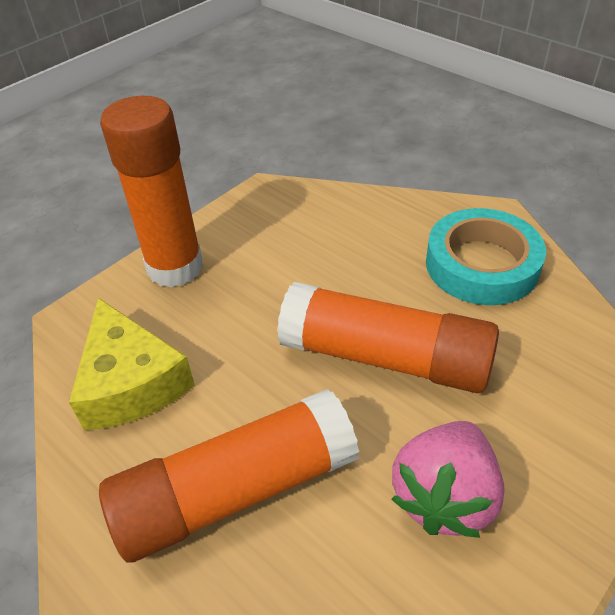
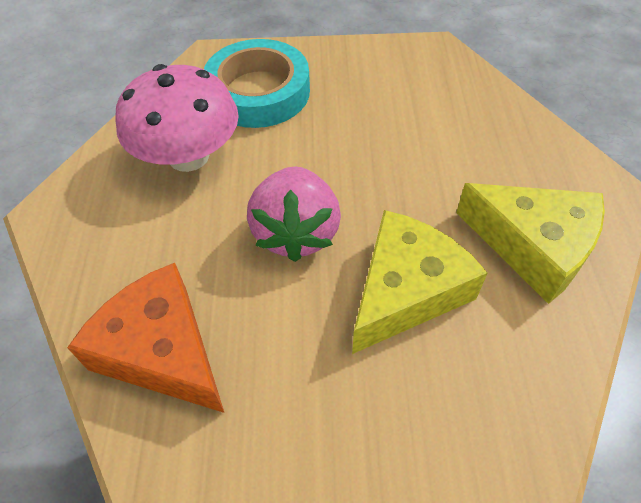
orange cheese: 0 -> 1
orange glue stick: 3 -> 0
pink mushroom: 0 -> 1
yellow cheese: 1 -> 2

